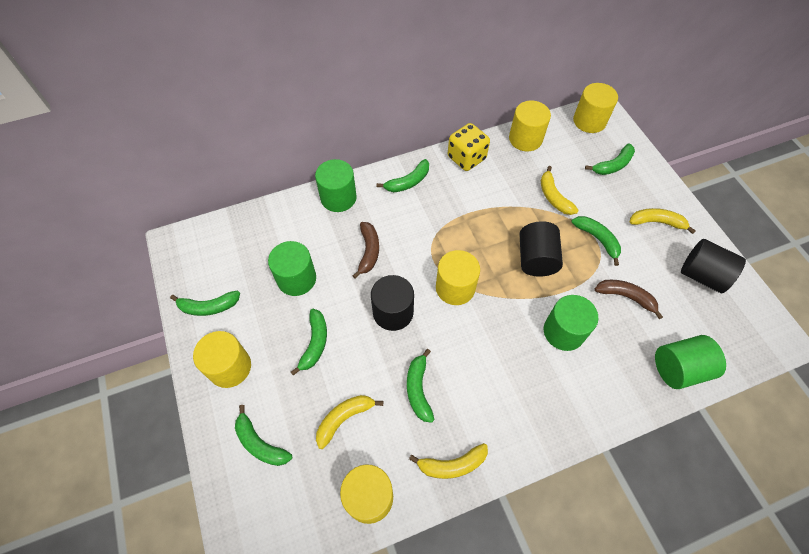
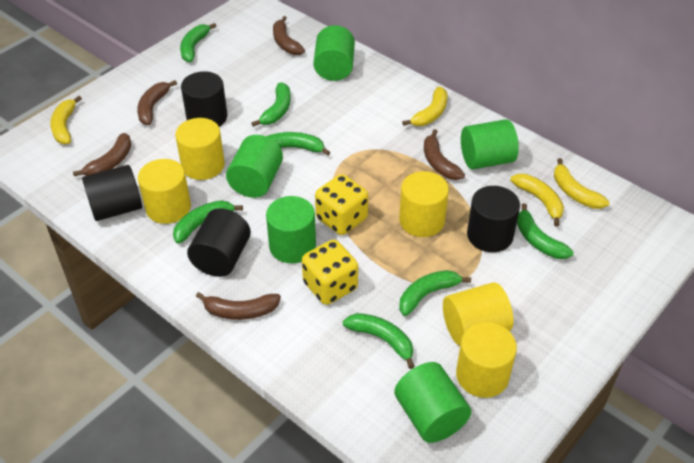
black cylinder: 3 -> 4
brown banana: 2 -> 5
green cylinder: 4 -> 5
yellow dice: 1 -> 2

